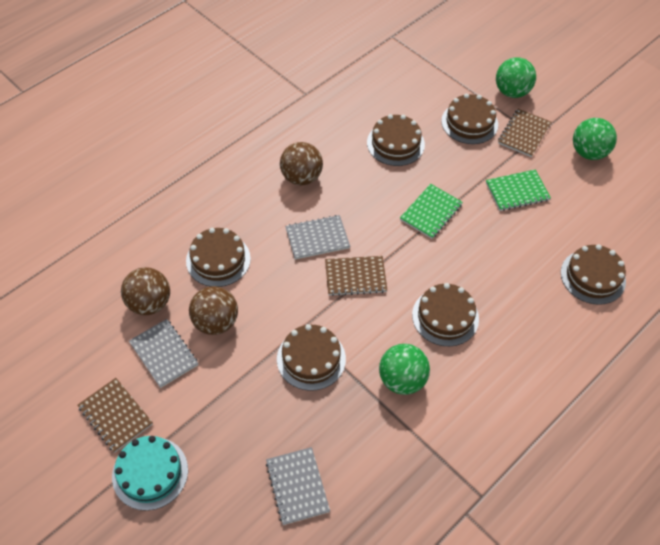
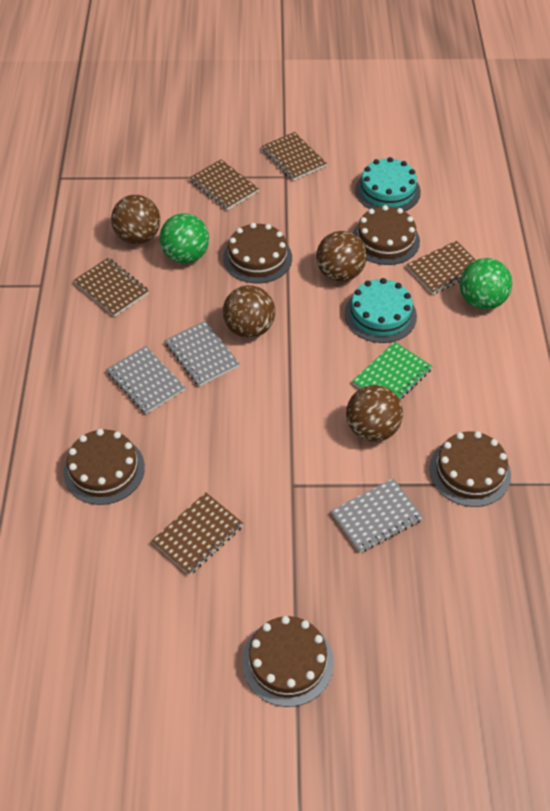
brown ball: 3 -> 4
brown cake: 6 -> 5
brown notebook: 3 -> 5
green ball: 3 -> 2
green notebook: 2 -> 1
turquoise cake: 1 -> 2

